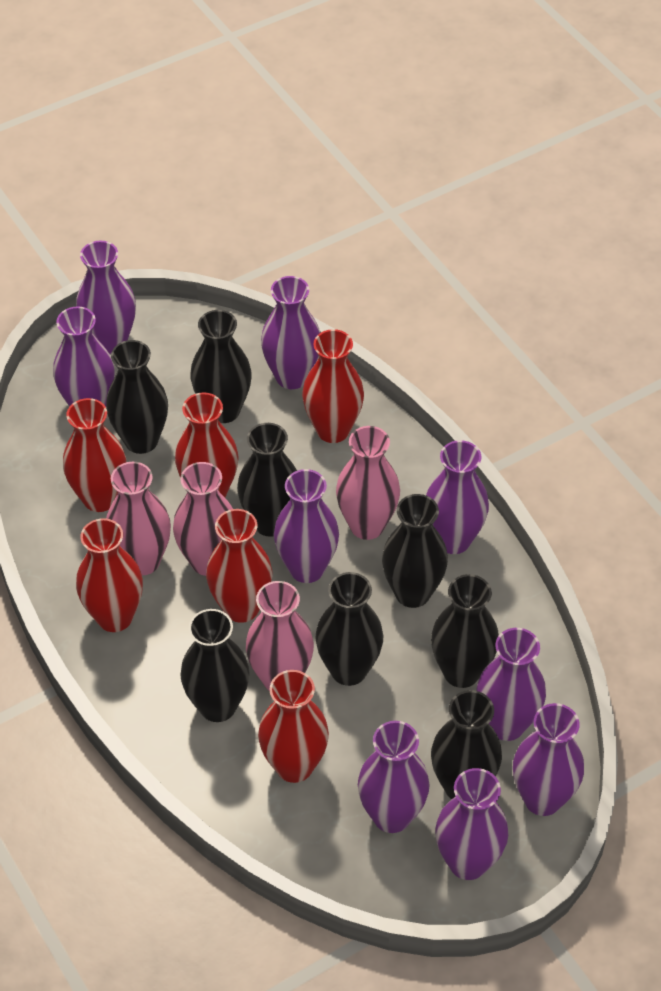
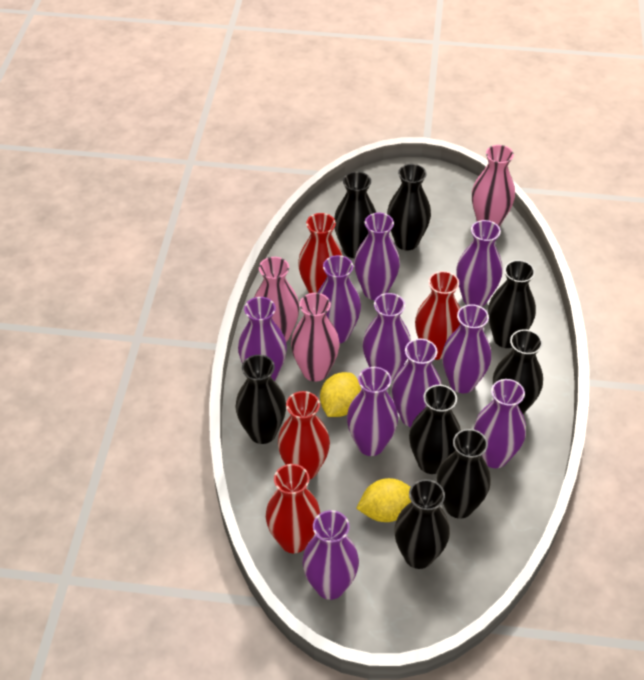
pink vase: 4 -> 3
purple vase: 9 -> 10
red vase: 6 -> 4
yellow lemon: 0 -> 2

